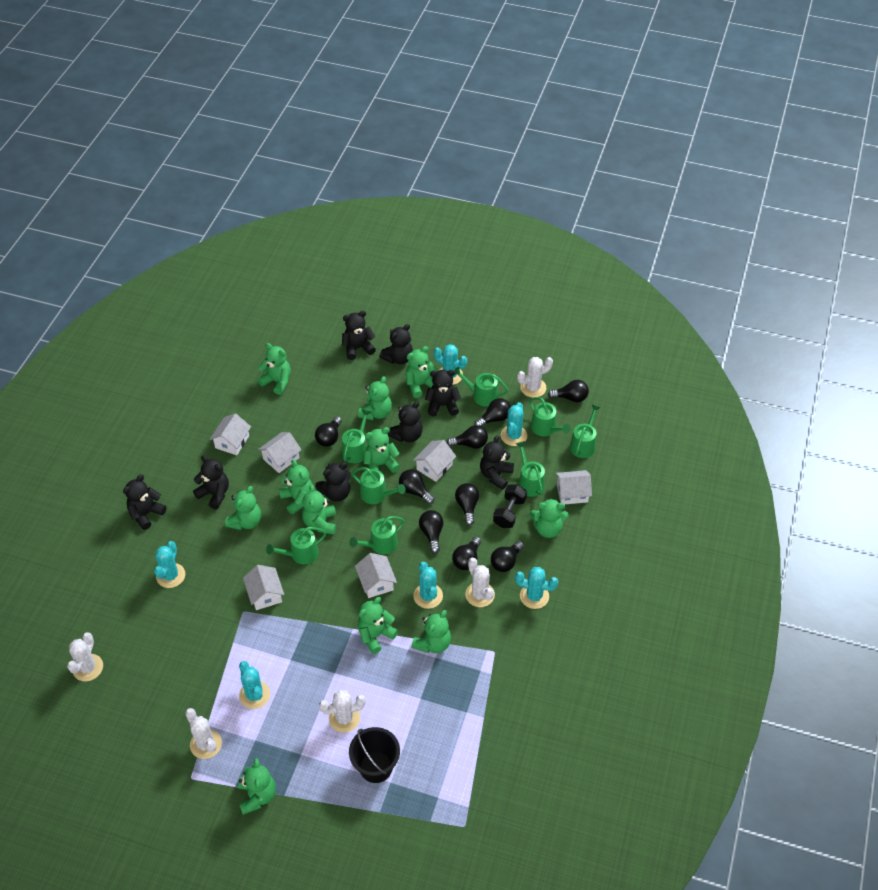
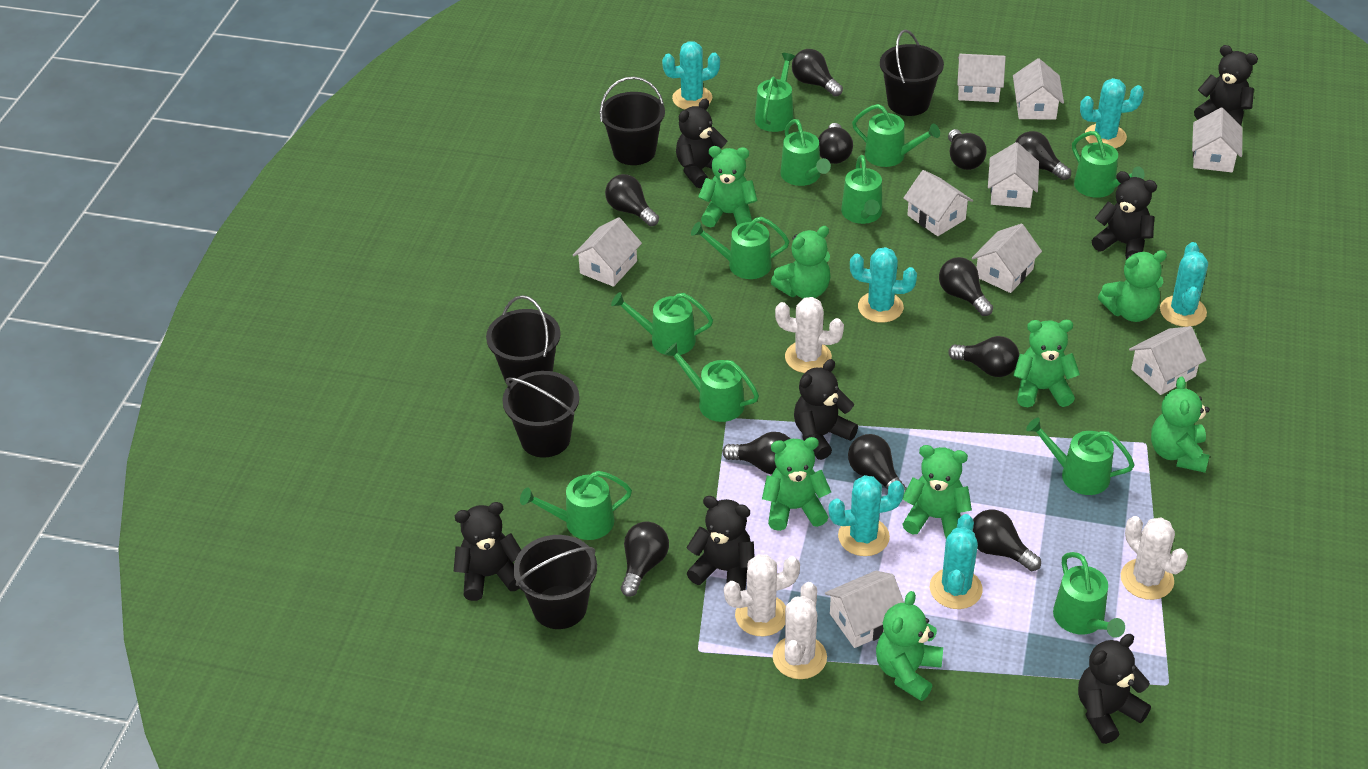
black bucket: 1 -> 5
black dumbbell: 1 -> 0
black light bulb: 9 -> 11
black teddy bear: 8 -> 7
green teddy bear: 11 -> 8
green watering can: 8 -> 11
white cactus: 5 -> 4
white house: 6 -> 9

